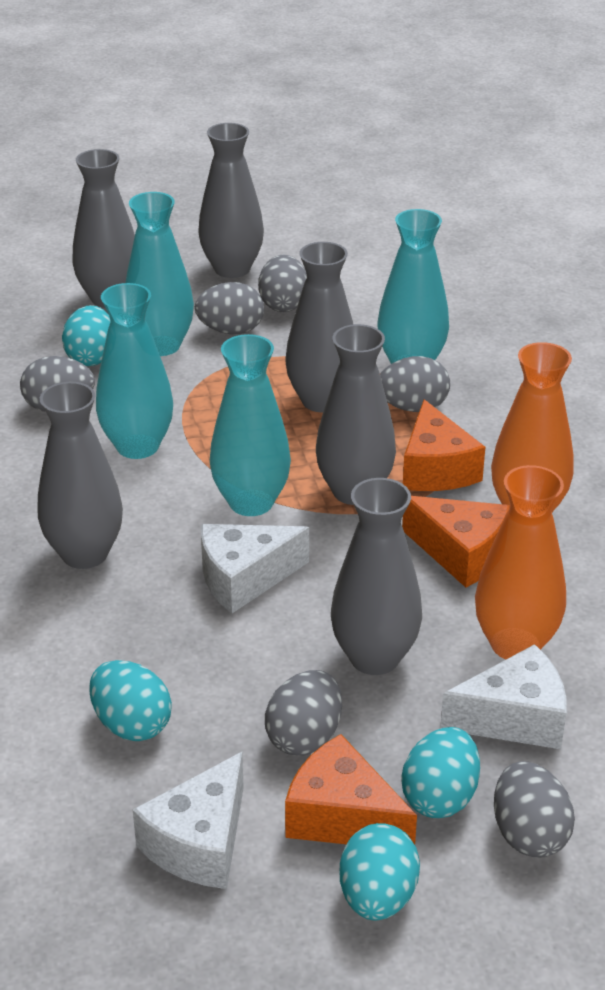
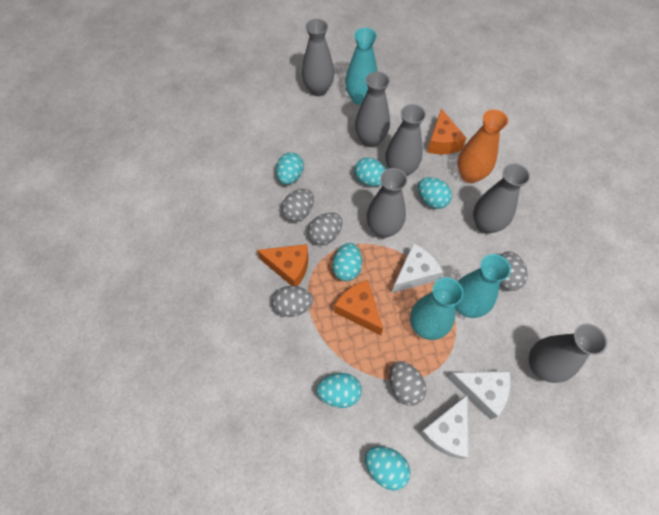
grey egg: 6 -> 5
orange vase: 2 -> 1
turquoise egg: 4 -> 6
turquoise vase: 4 -> 3

